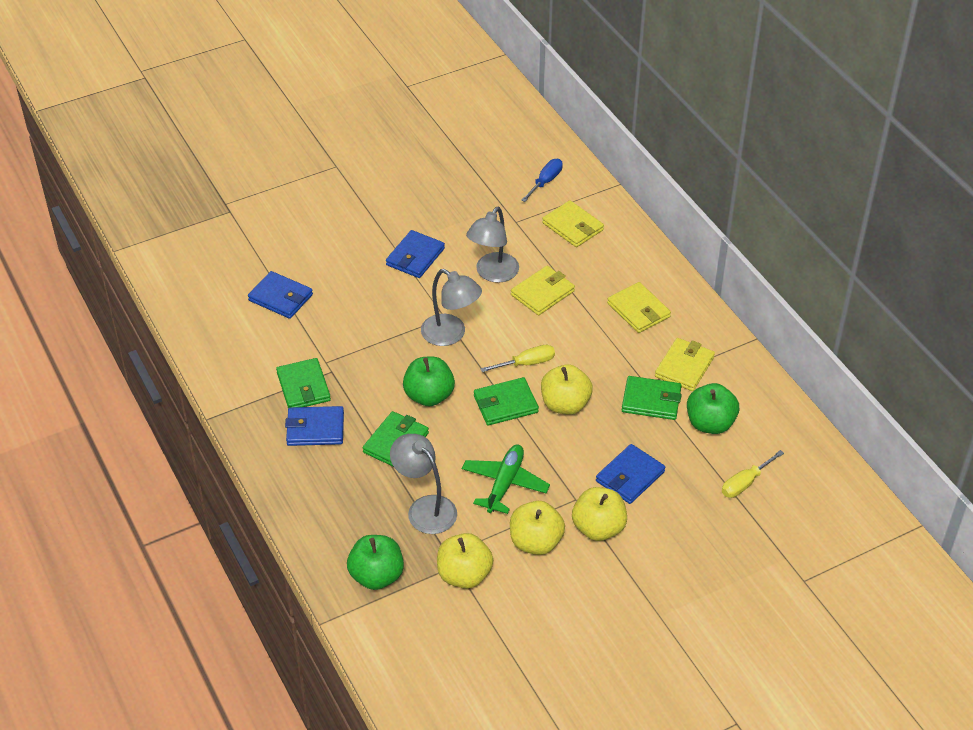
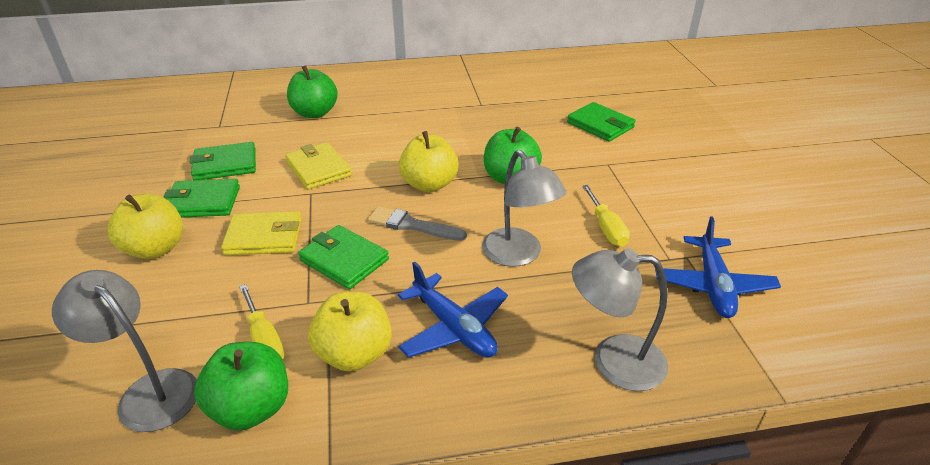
blue plane: 0 -> 2
blue screwdriver: 1 -> 0
blue wallet: 4 -> 0
green plane: 1 -> 0
grey brush: 0 -> 1
yellow apple: 4 -> 3
yellow wallet: 4 -> 2

